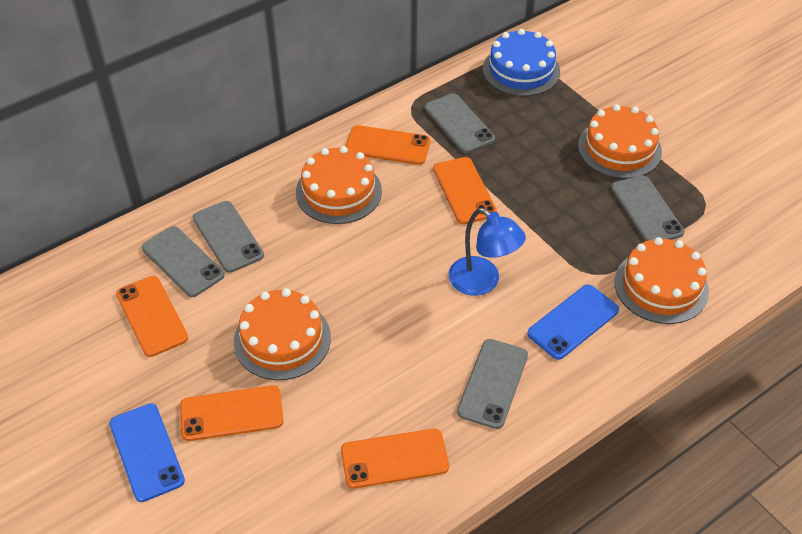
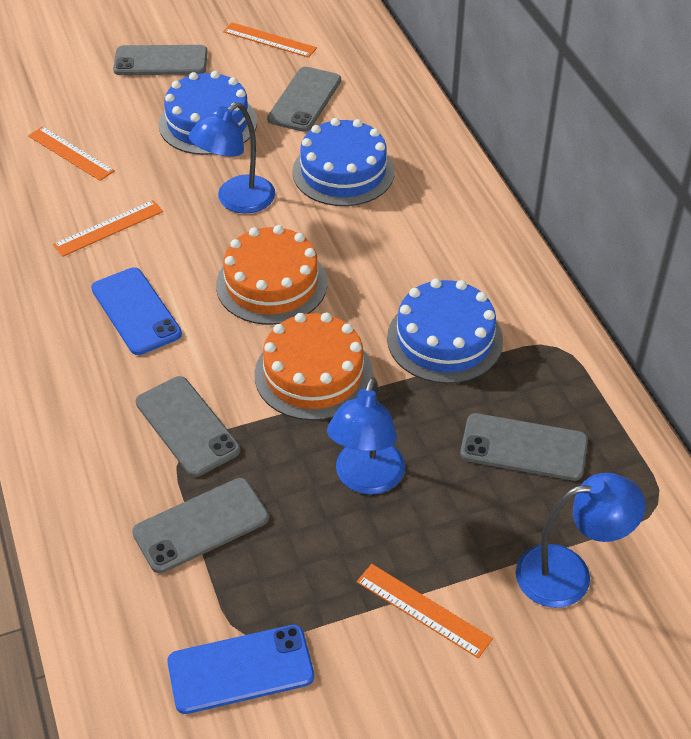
blue cake: 1 -> 3
blue lamp: 1 -> 3
orange cake: 4 -> 2
orange phone: 5 -> 0
orange ruler: 0 -> 4

